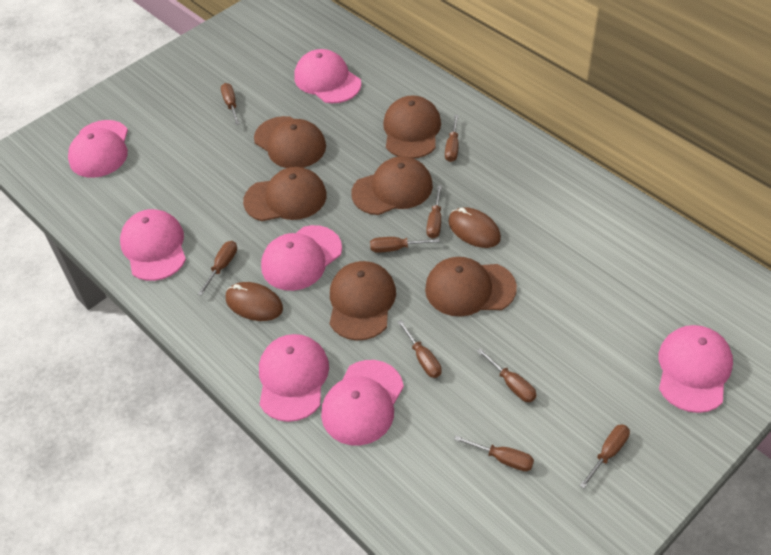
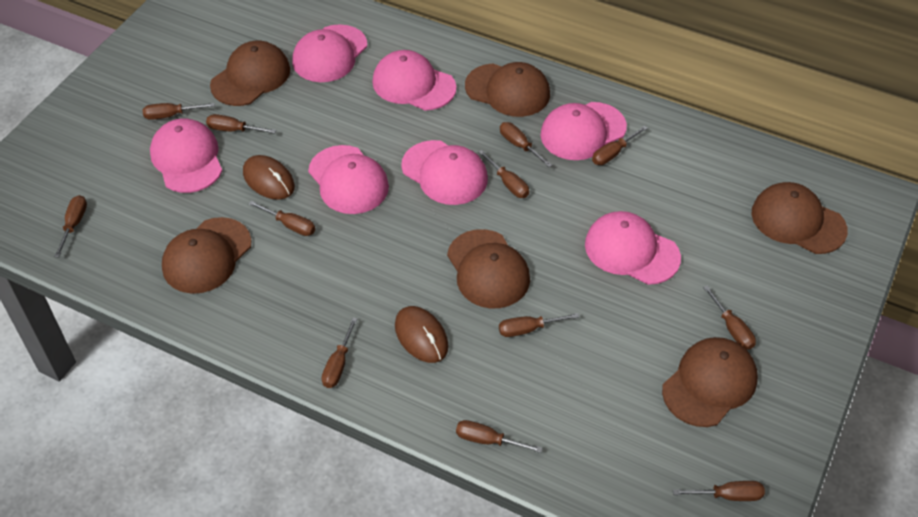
brown screwdriver: 9 -> 12

